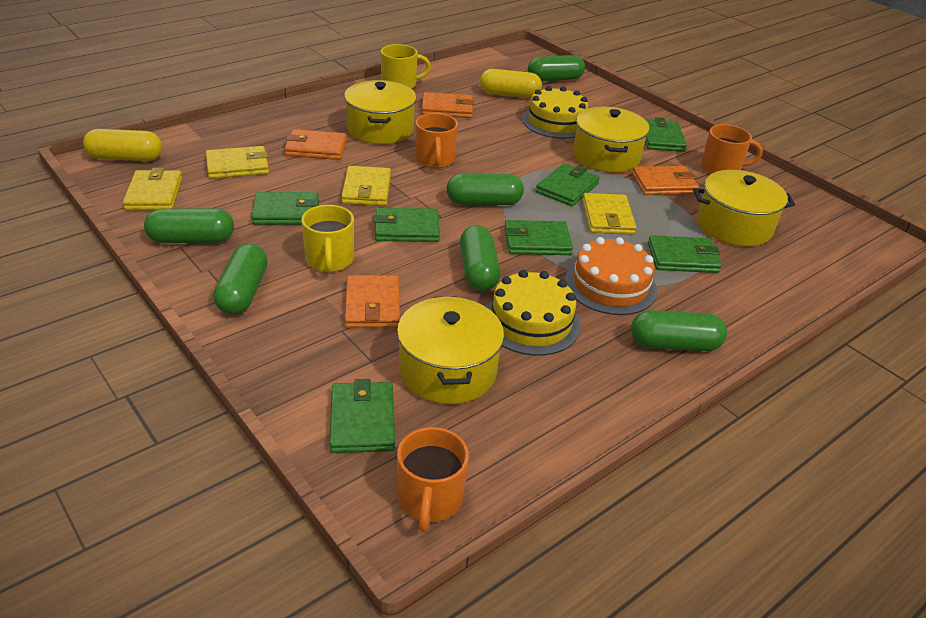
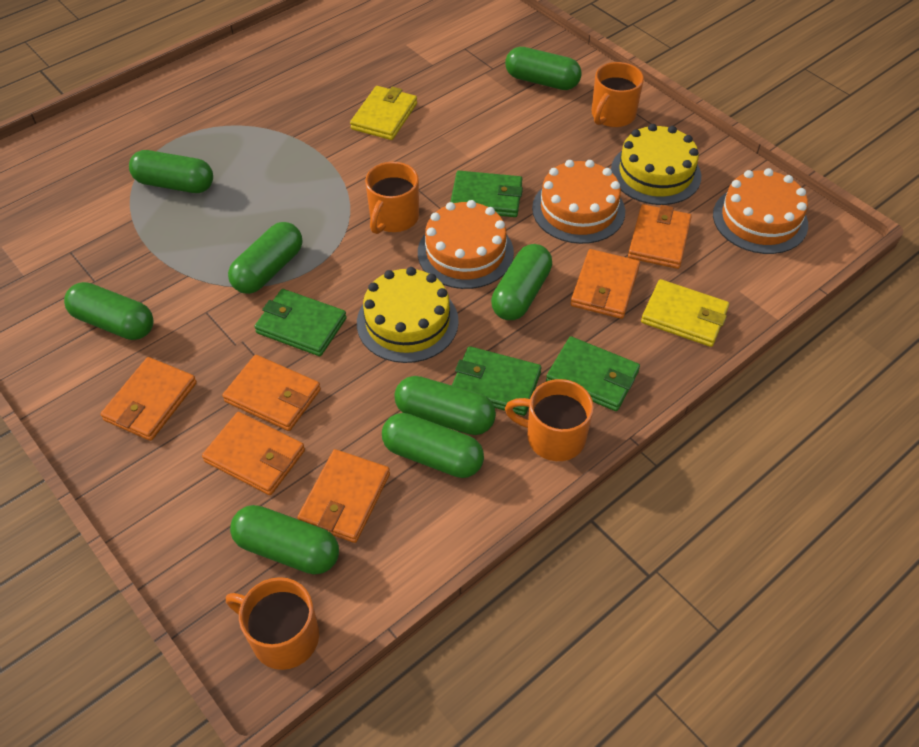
green capsule: 6 -> 8
green wallet: 7 -> 4
orange cake: 1 -> 3
orange mug: 3 -> 4
orange wallet: 4 -> 6
yellow capsule: 2 -> 0
yellow mug: 2 -> 0
yellow pot: 4 -> 0
yellow wallet: 4 -> 2

